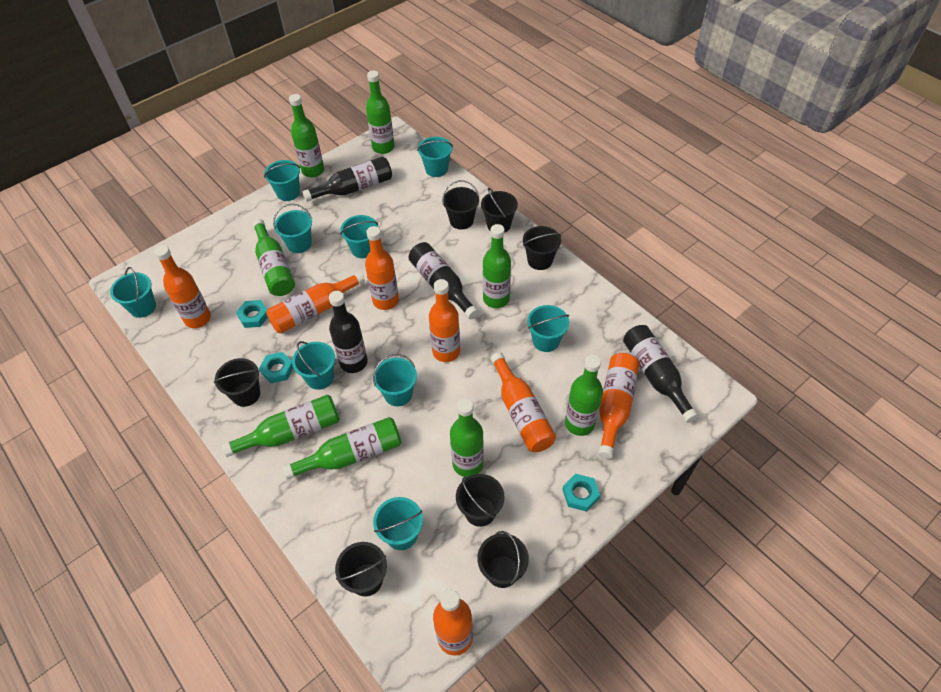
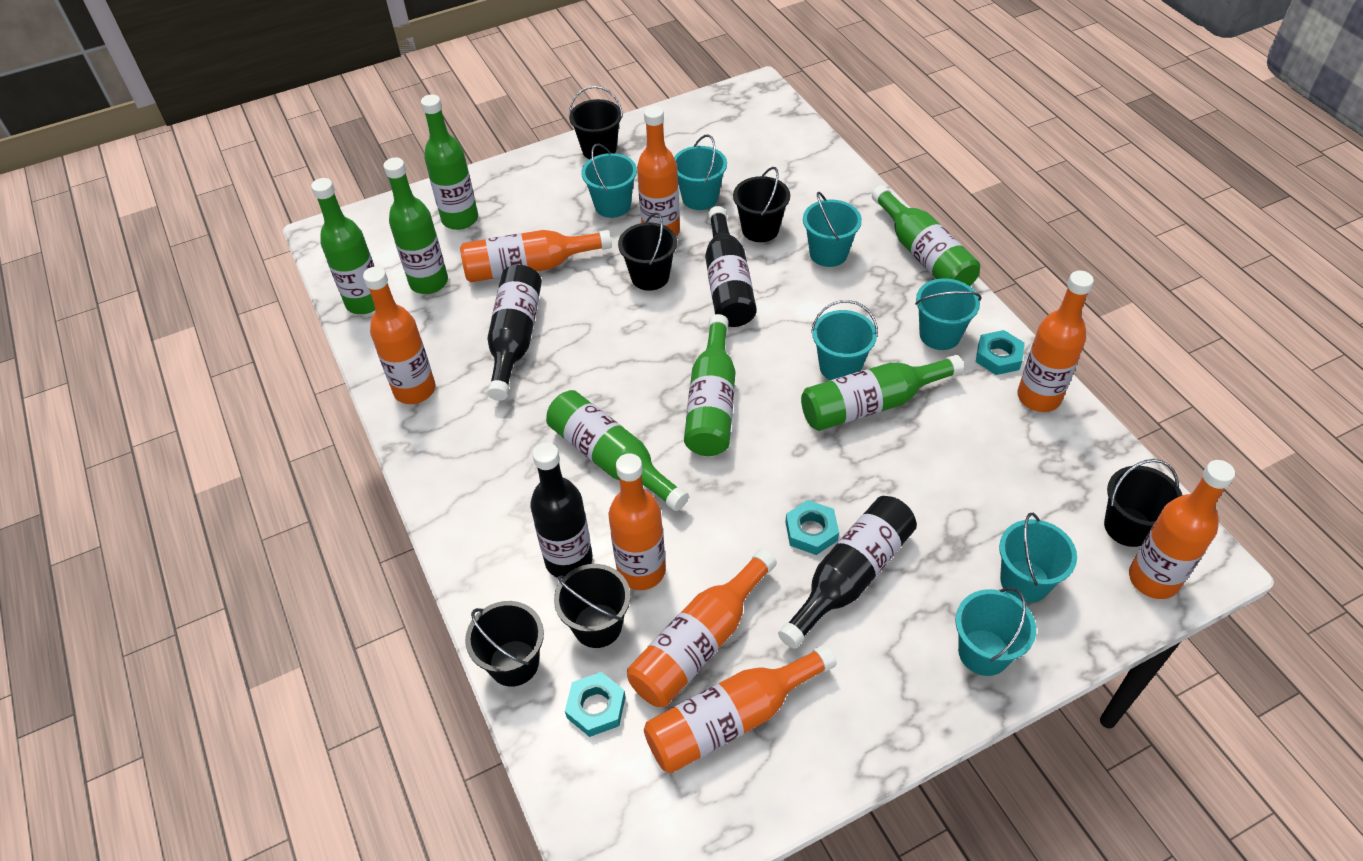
black bucket: 7 -> 6
green bottle: 8 -> 7
orange bottle: 7 -> 8
turquoise bucket: 9 -> 7

